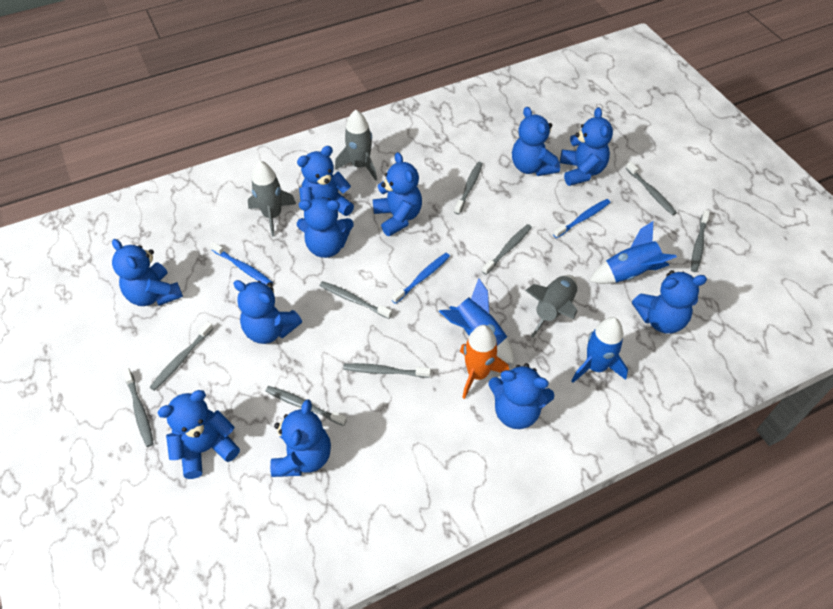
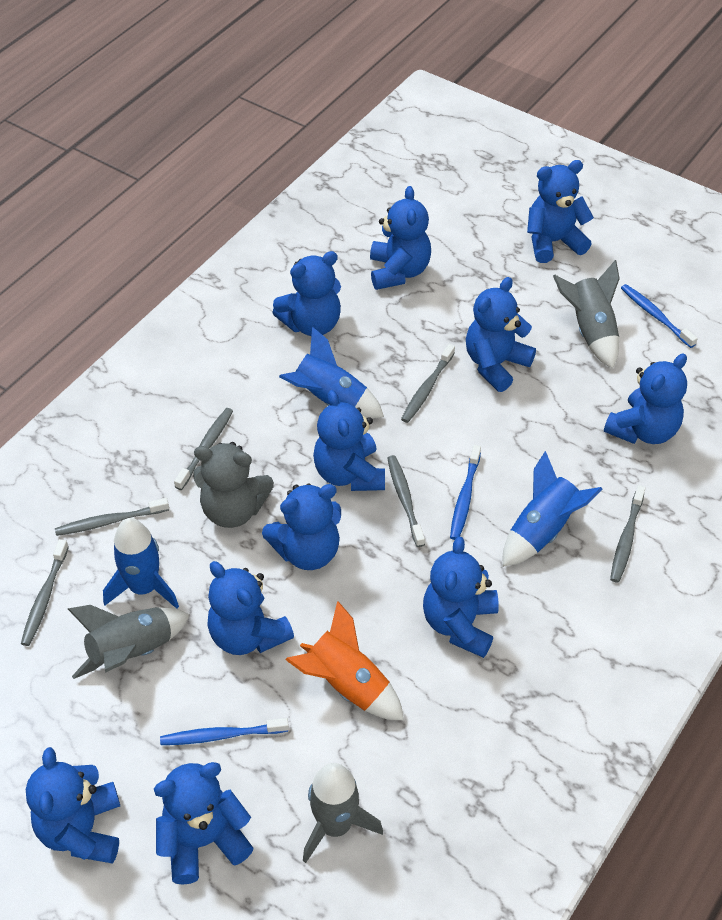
grey teddy bear: 0 -> 1
grey toothbrush: 9 -> 6

